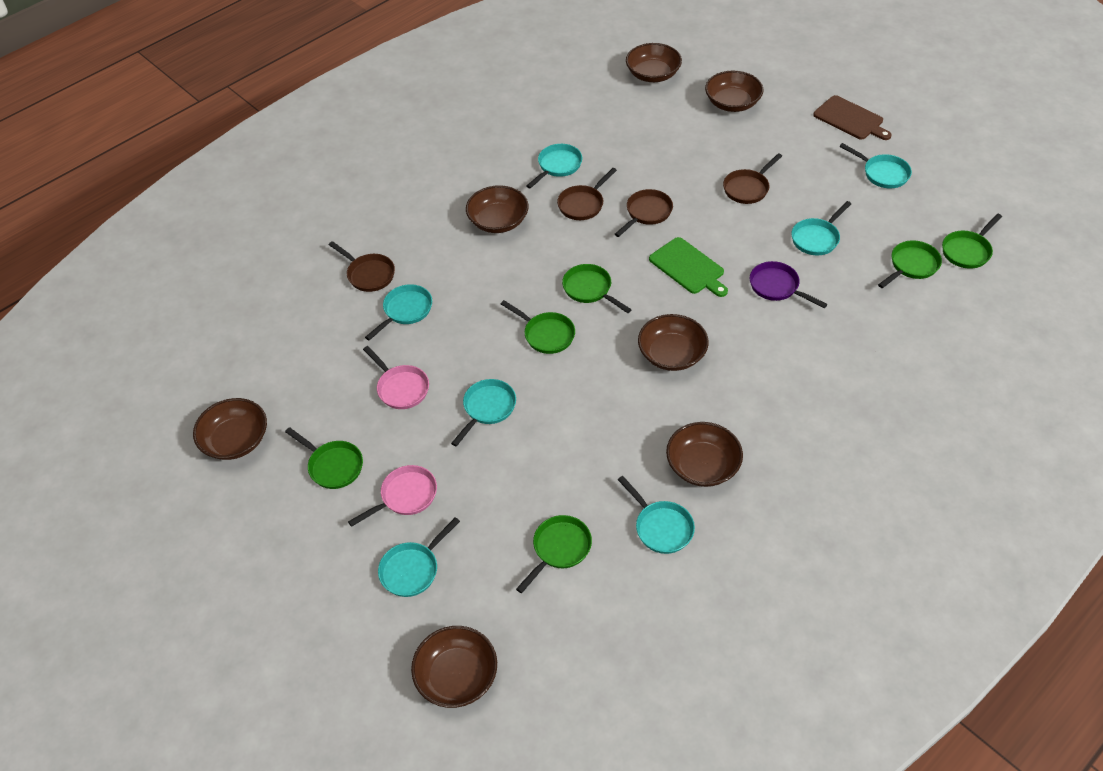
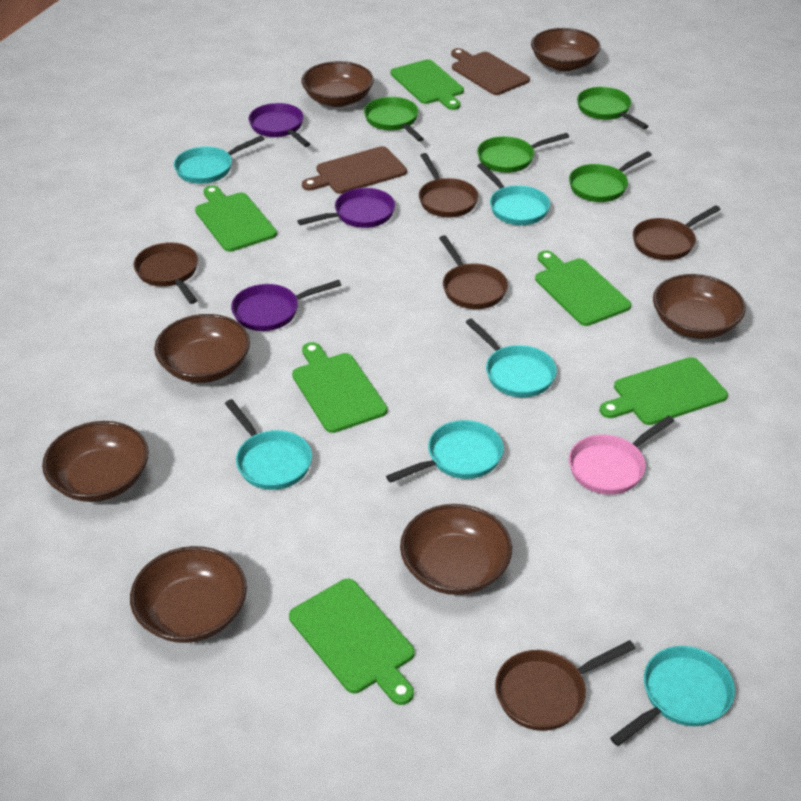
brown cutting board: 1 -> 2
brown pan: 4 -> 5
green cutting board: 1 -> 6
green pan: 6 -> 4
pink pan: 2 -> 1
purple pan: 1 -> 3
turquoise pan: 7 -> 6

